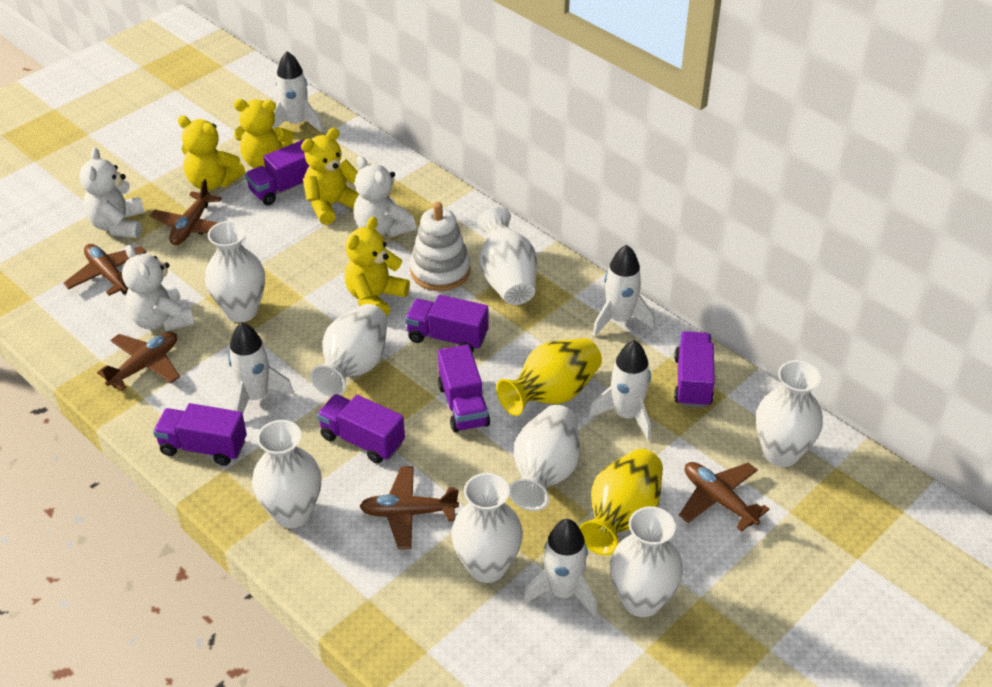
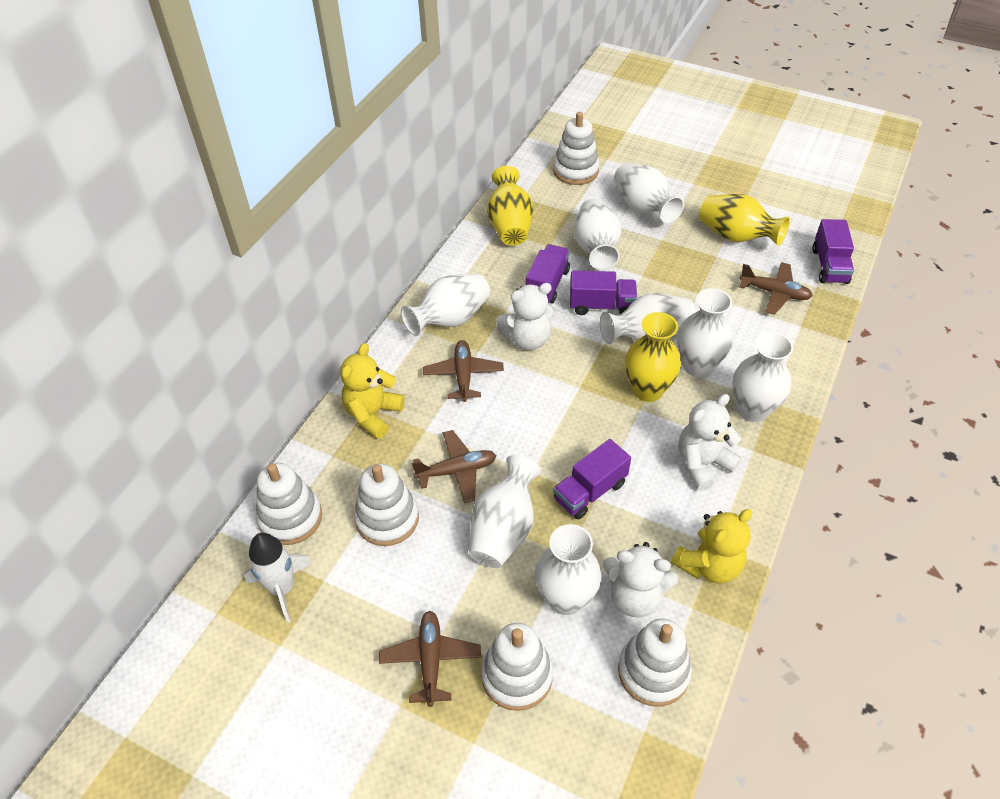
brown plane: 5 -> 4
purple truck: 6 -> 4
white rocket: 5 -> 1
white stacking toy: 1 -> 5
yellow teddy bear: 4 -> 2
yellow vase: 2 -> 3

